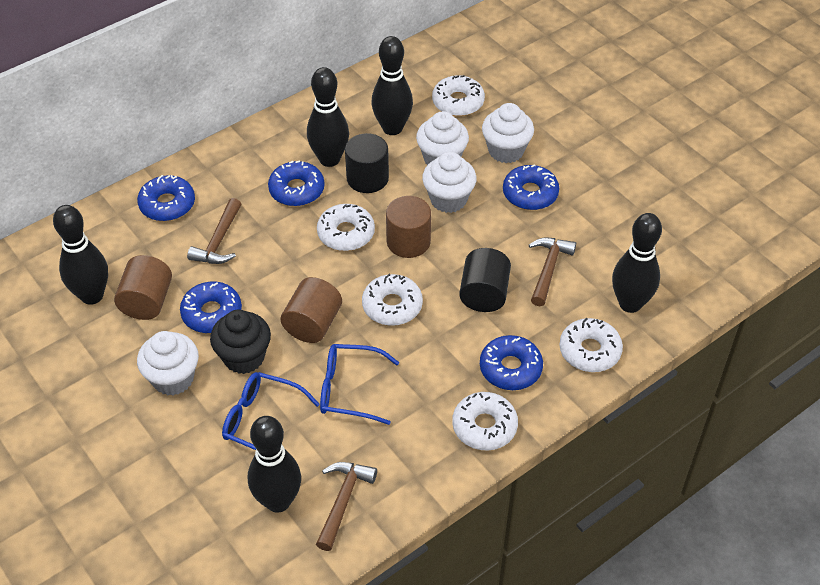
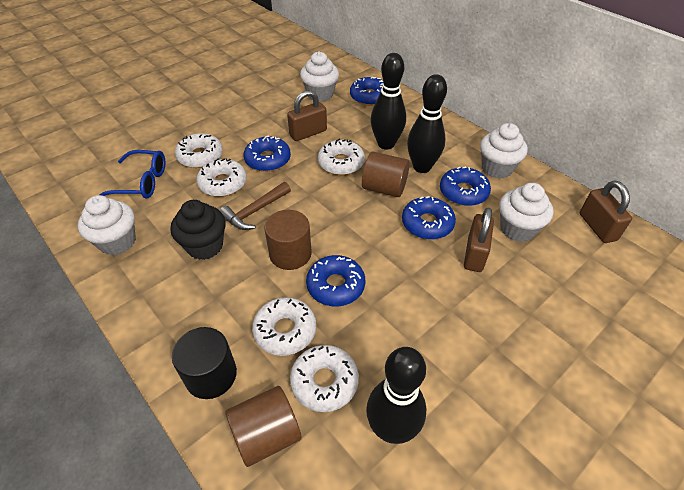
black bowling pin: 5 -> 3
black cylinder: 2 -> 1
blue glasses: 2 -> 1
brown hammer: 3 -> 1
brown padlock: 0 -> 3

